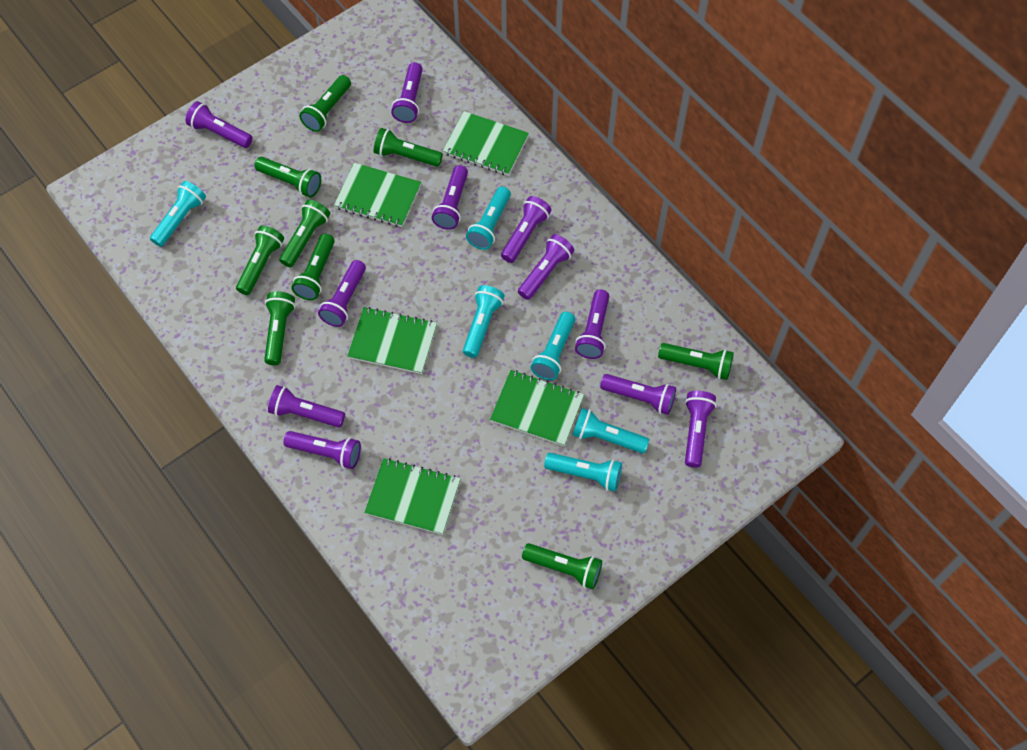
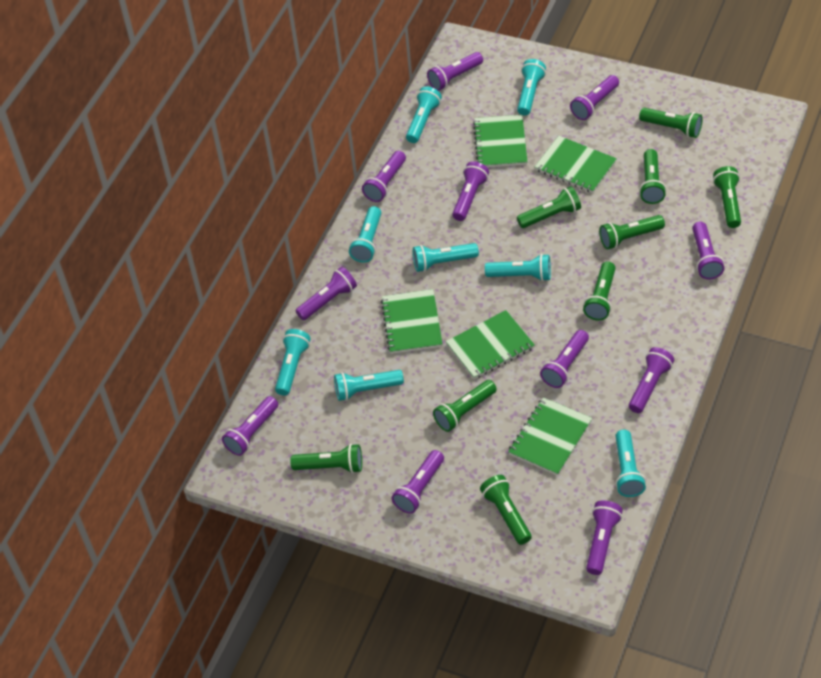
turquoise flashlight: 6 -> 8

